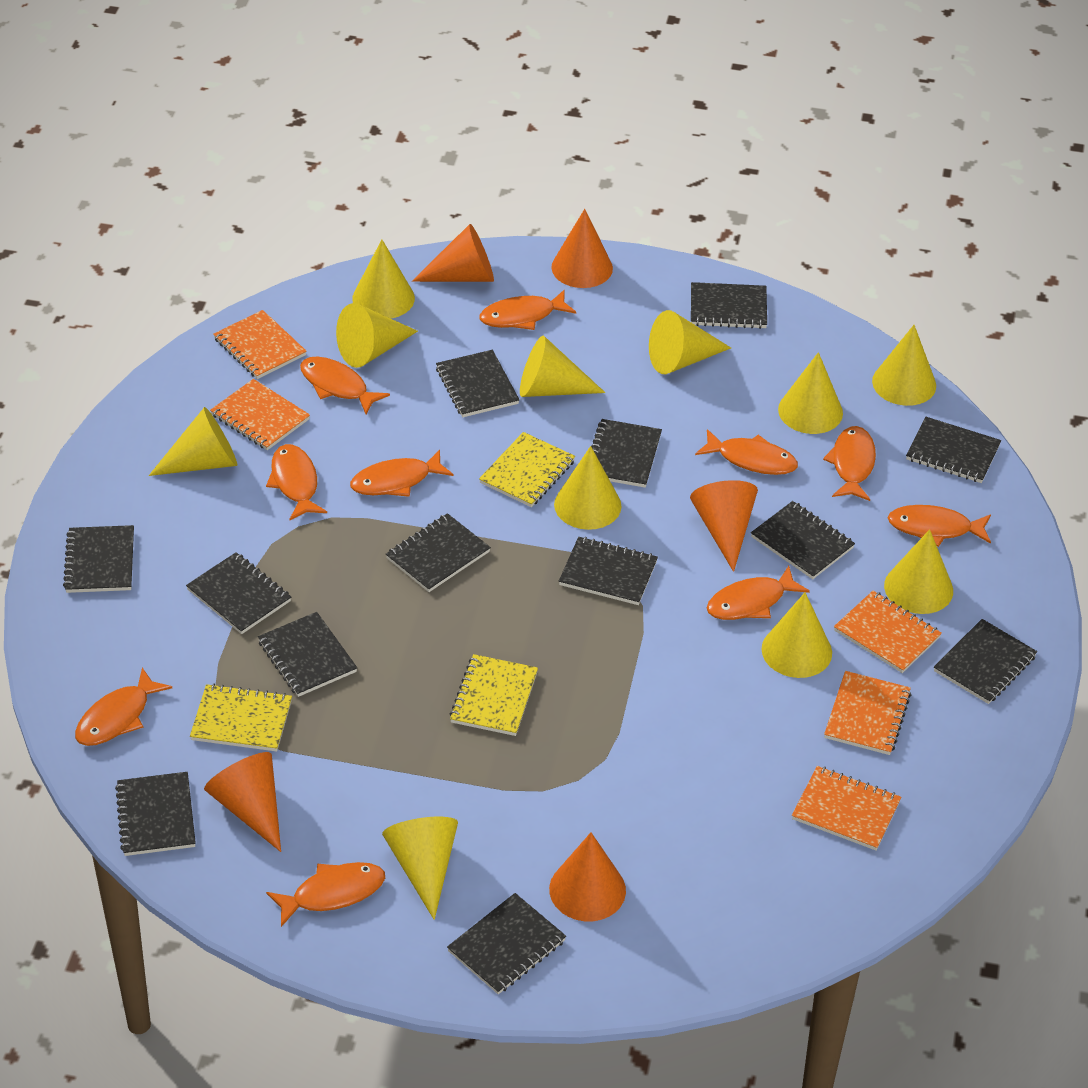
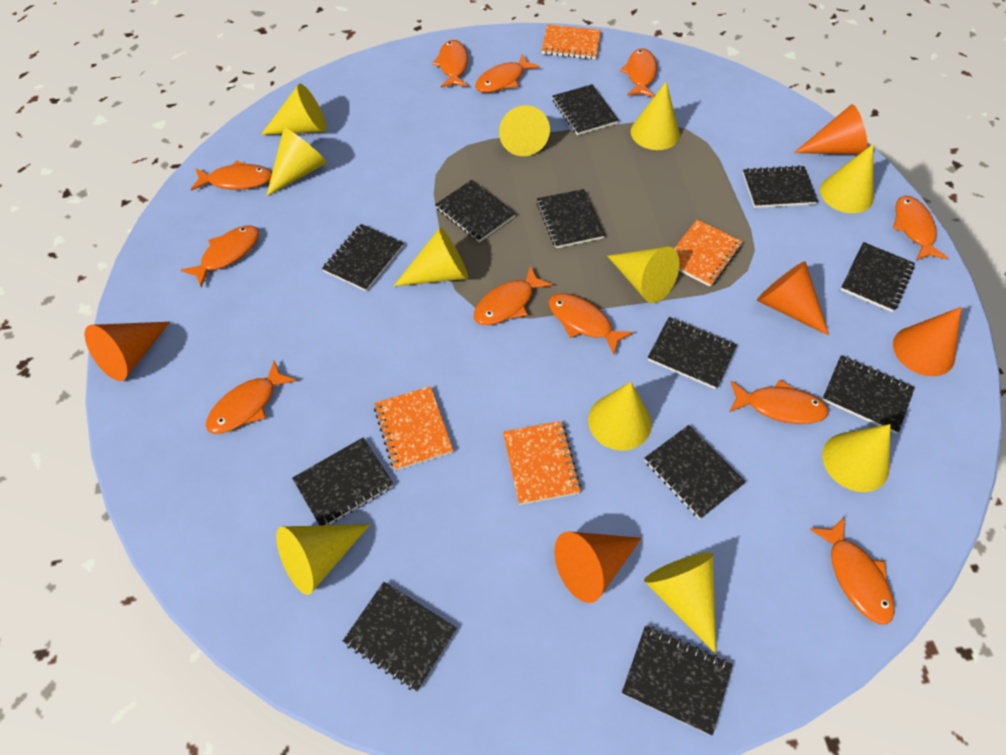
black notebook: 13 -> 12
orange fish: 10 -> 11
orange notebook: 5 -> 4
yellow notebook: 3 -> 0

